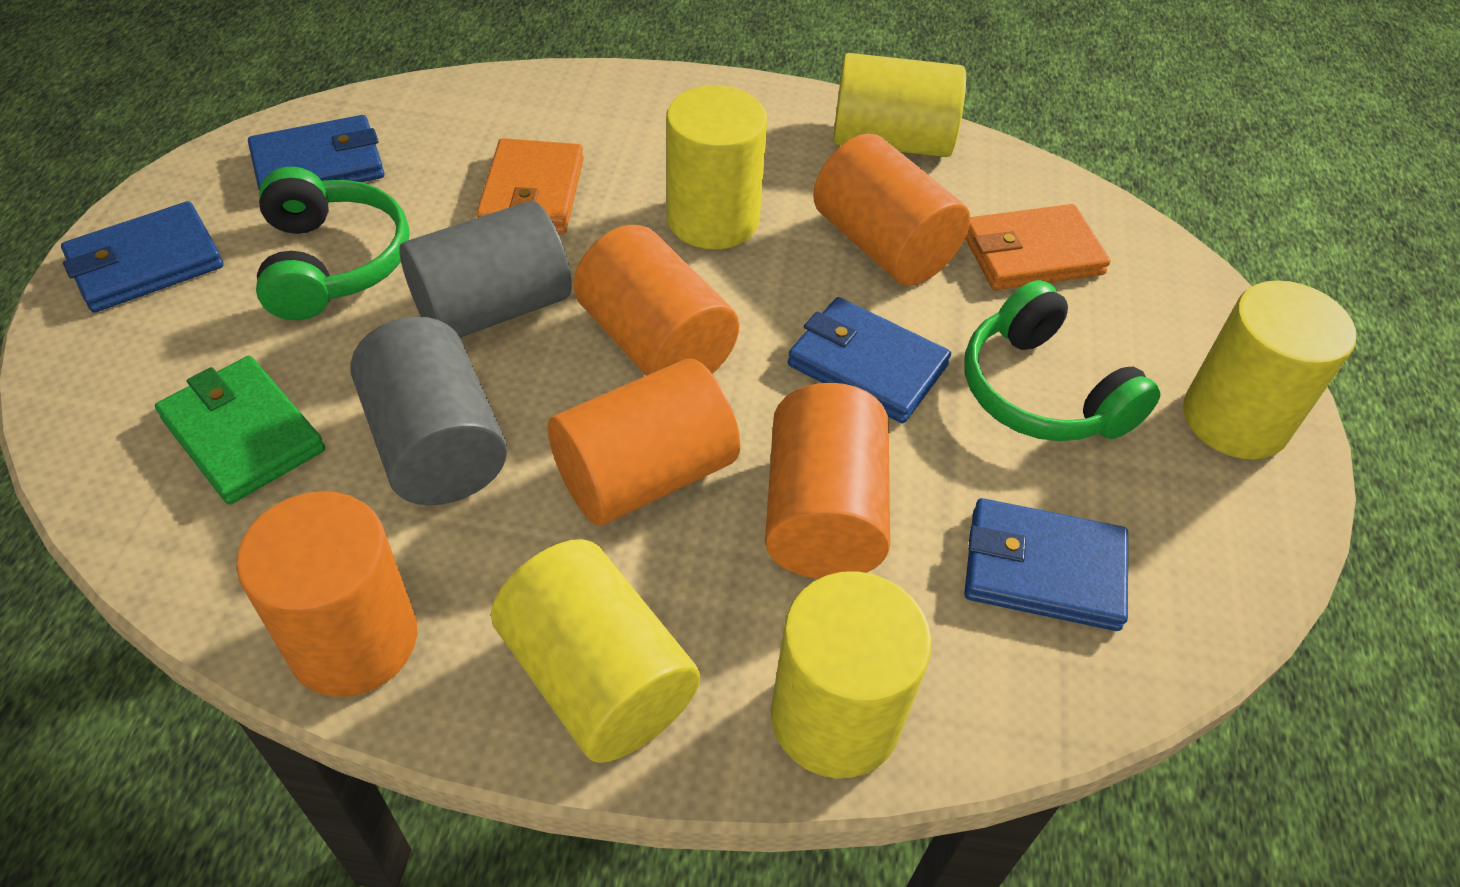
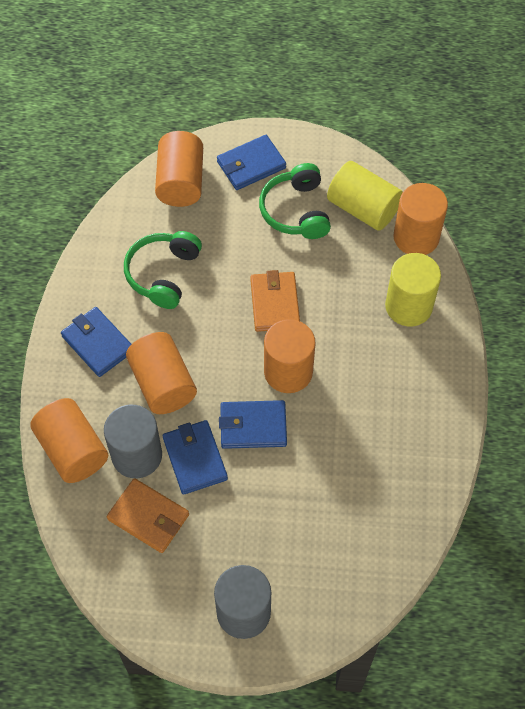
green wallet: 1 -> 0
yellow cylinder: 5 -> 2

